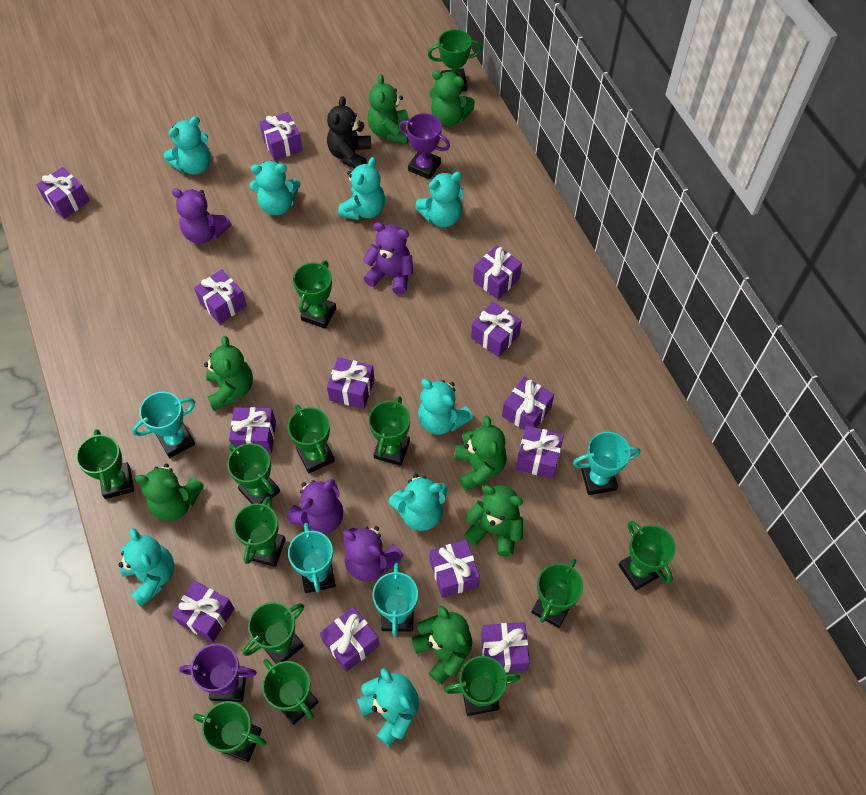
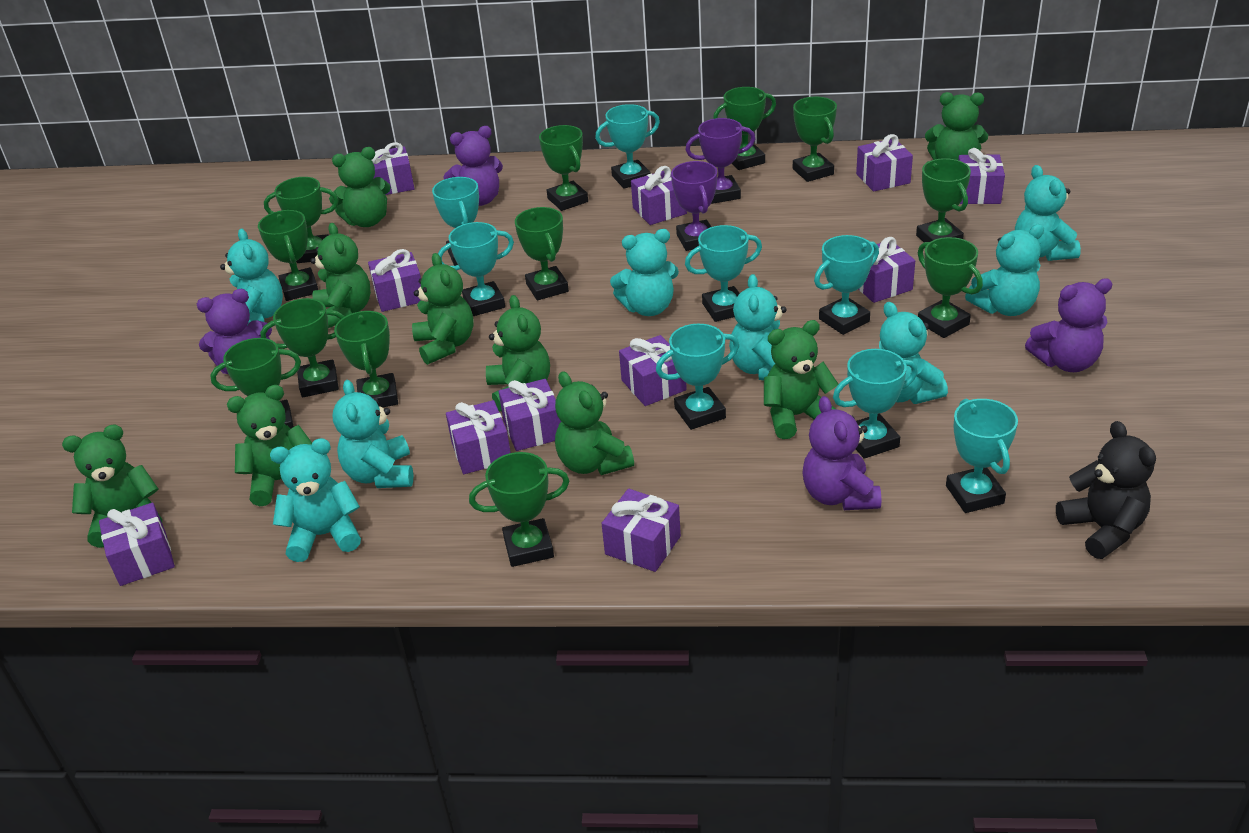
green teddy bear: 7 -> 9
green trophy: 13 -> 12
purple gift: 13 -> 11
turquoise trophy: 4 -> 8

